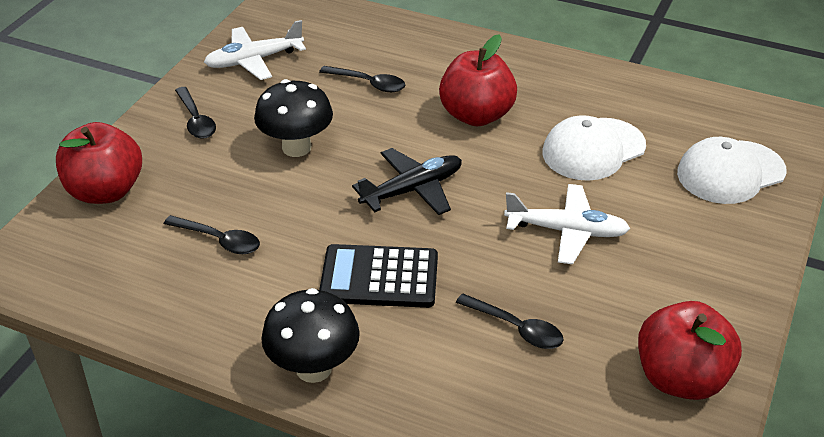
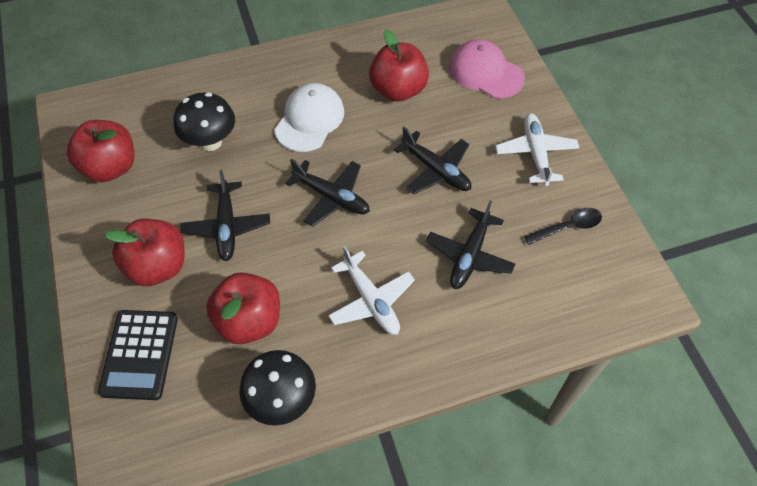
black plane: 1 -> 4
black spoon: 4 -> 1
pink cap: 0 -> 1
red apple: 3 -> 4
white cap: 2 -> 1

